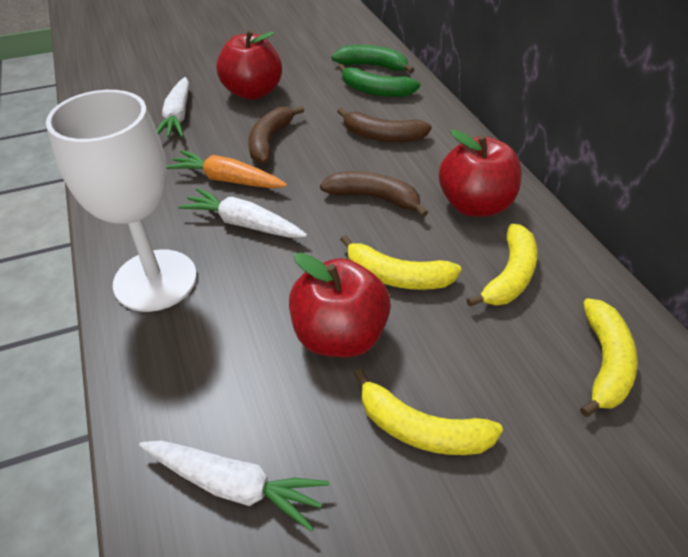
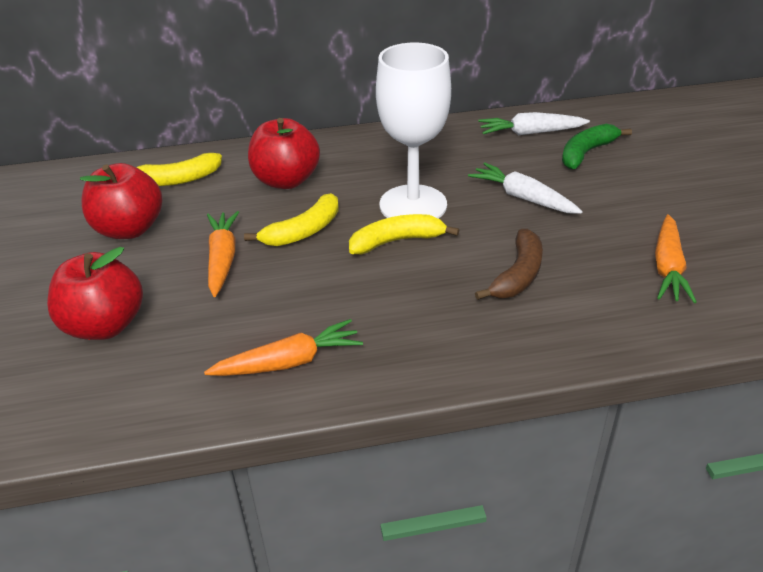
brown banana: 3 -> 1
green banana: 2 -> 1
orange carrot: 1 -> 3
white carrot: 3 -> 2
yellow banana: 4 -> 3

